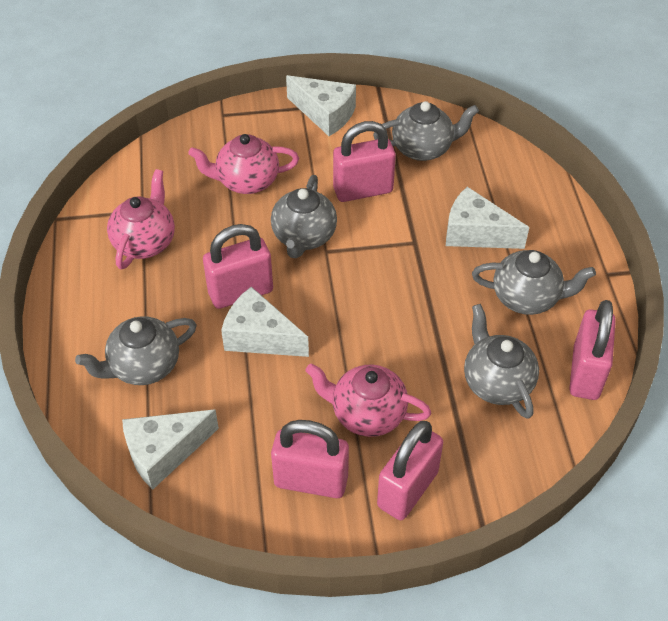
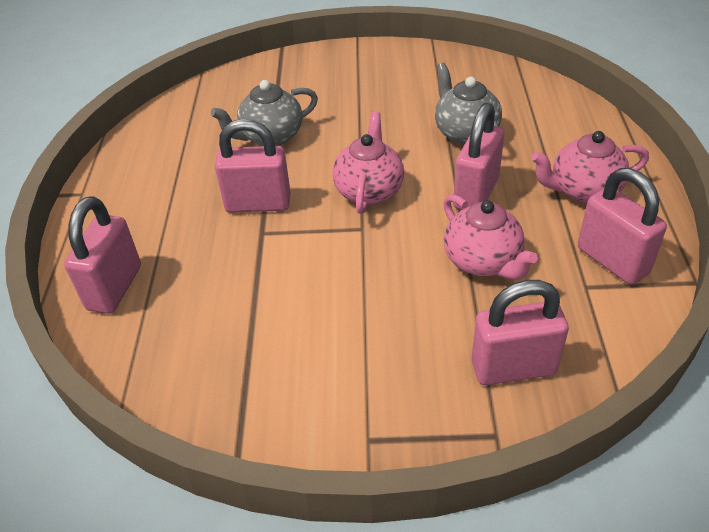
grey teapot: 5 -> 2
white cheese: 4 -> 0

